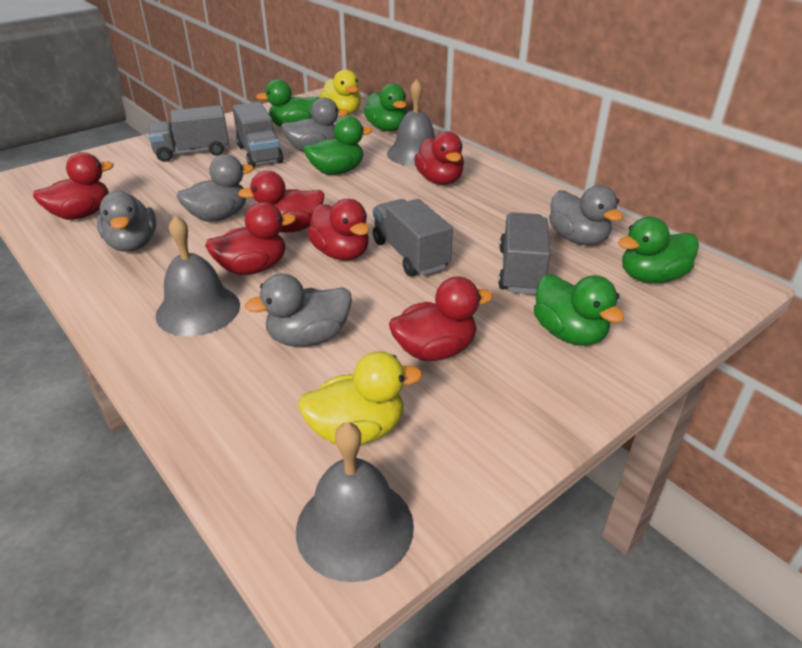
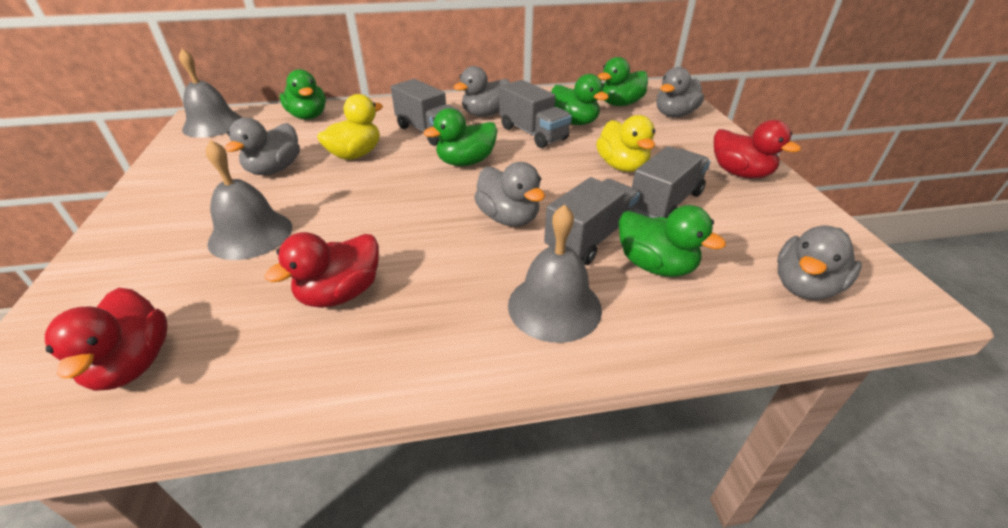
red duck: 6 -> 3

